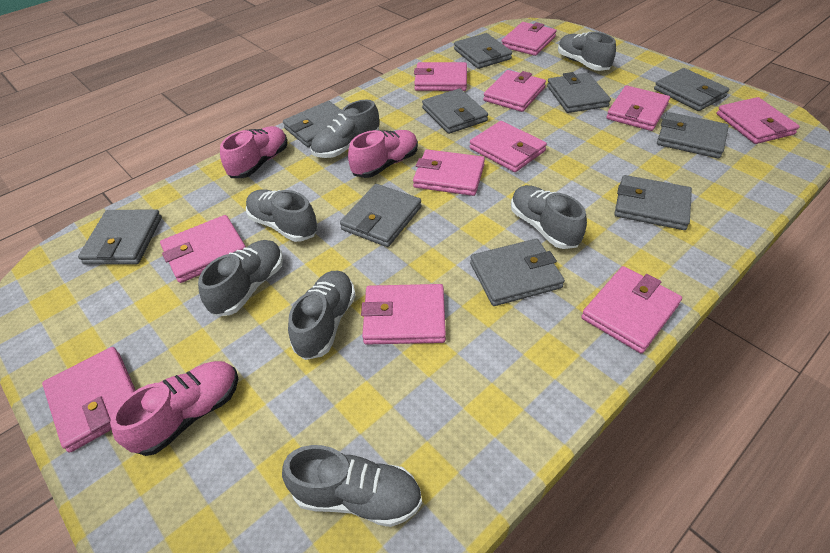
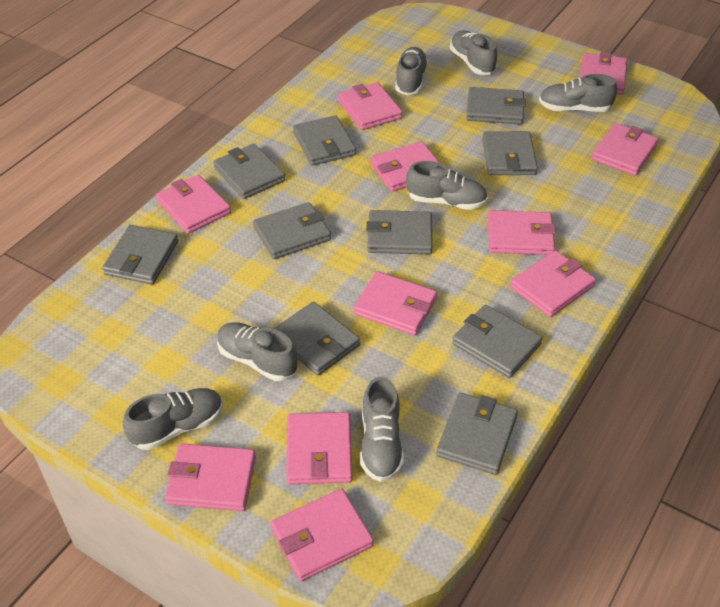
pink shoe: 3 -> 0

